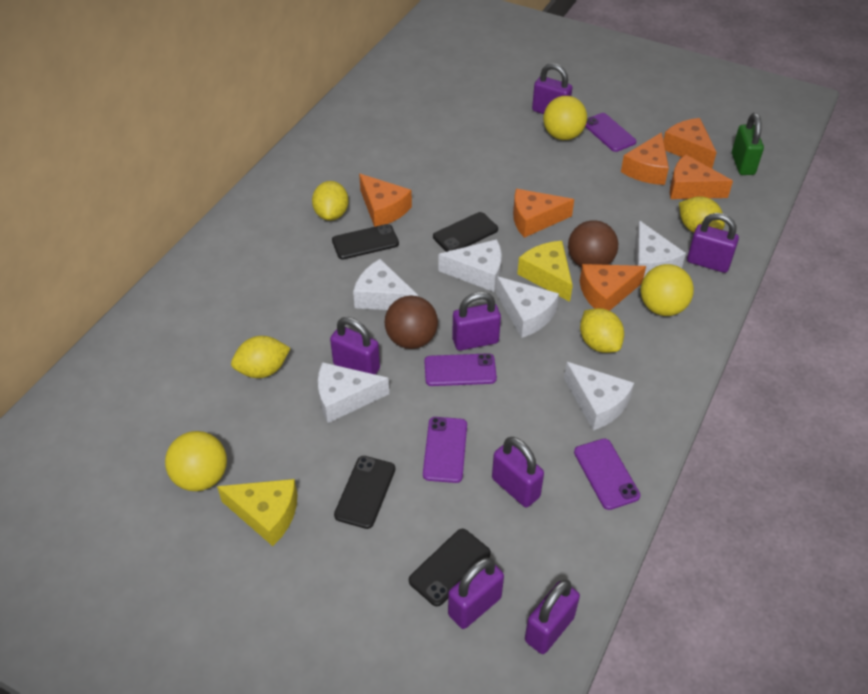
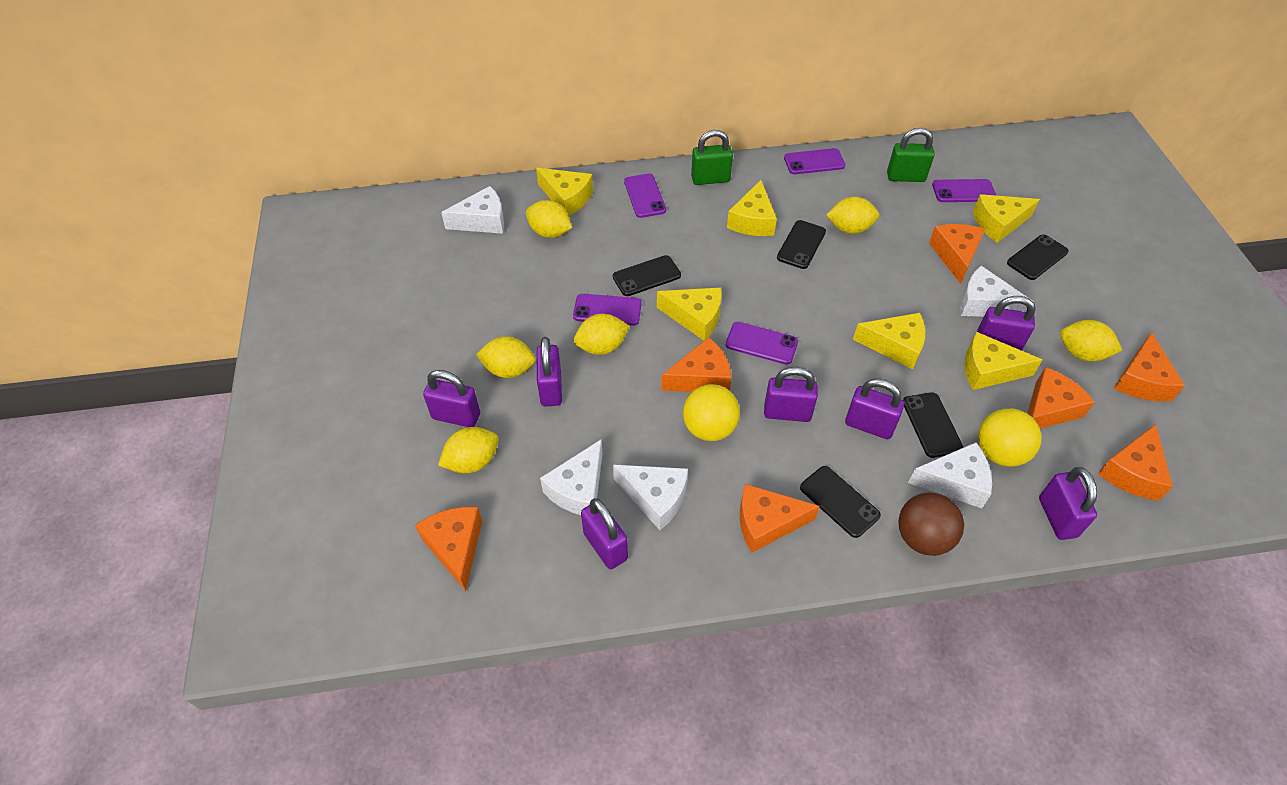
black phone: 4 -> 5
brown ball: 2 -> 1
green padlock: 1 -> 2
orange cheese: 6 -> 7
purple phone: 4 -> 5
white cheese: 6 -> 5
yellow ball: 3 -> 2
yellow cheese: 2 -> 6
yellow lemon: 4 -> 6

